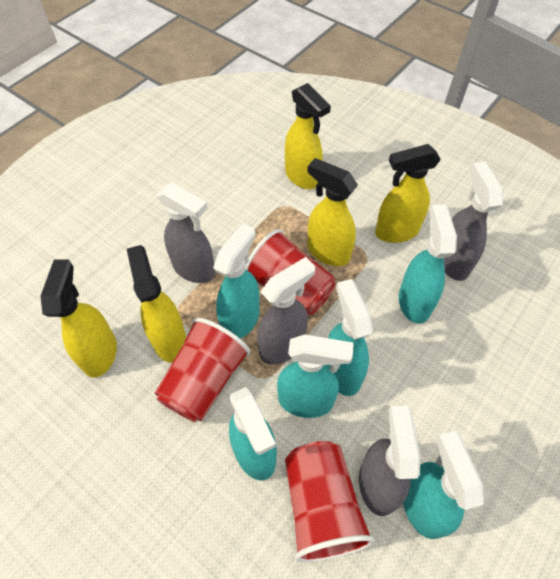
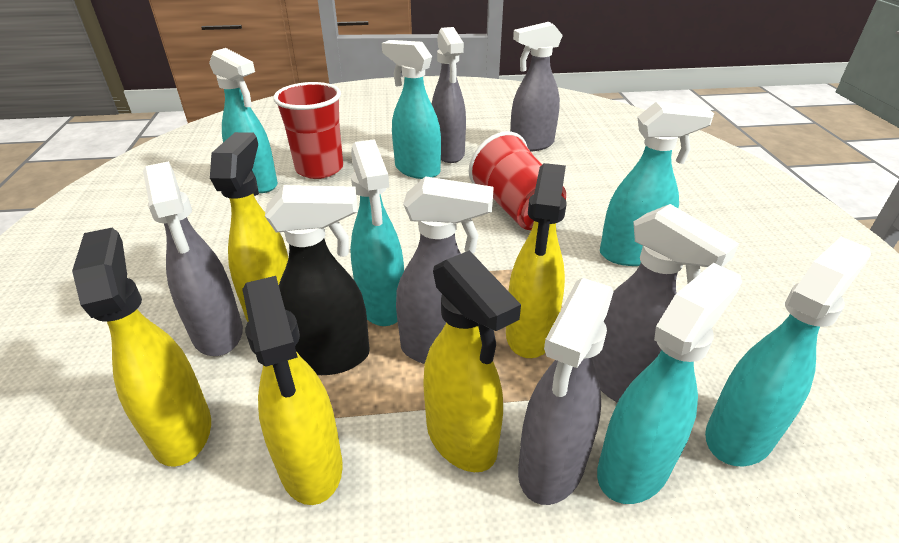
black spray bottle: 0 -> 1
grey spray bottle: 4 -> 6
red cup: 3 -> 2

